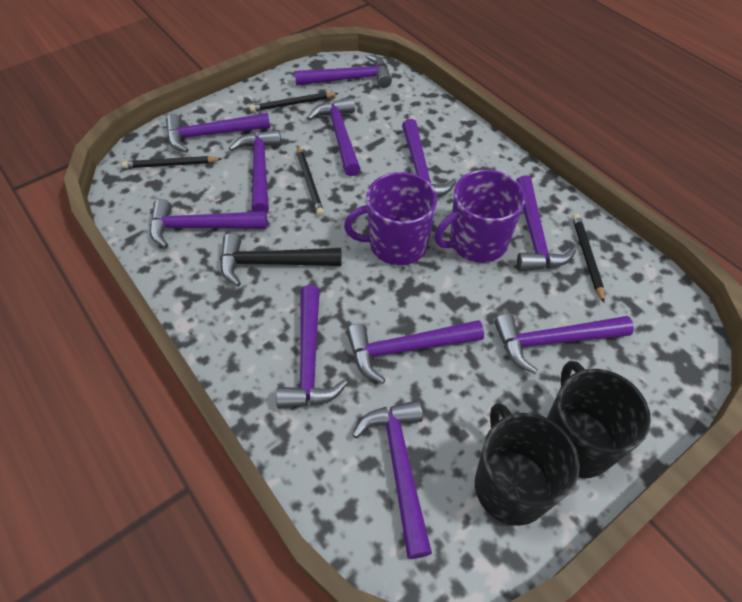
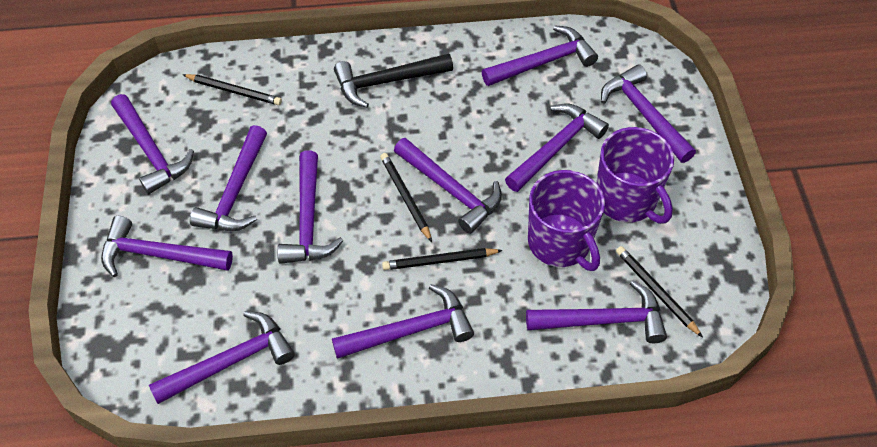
black mug: 2 -> 0

